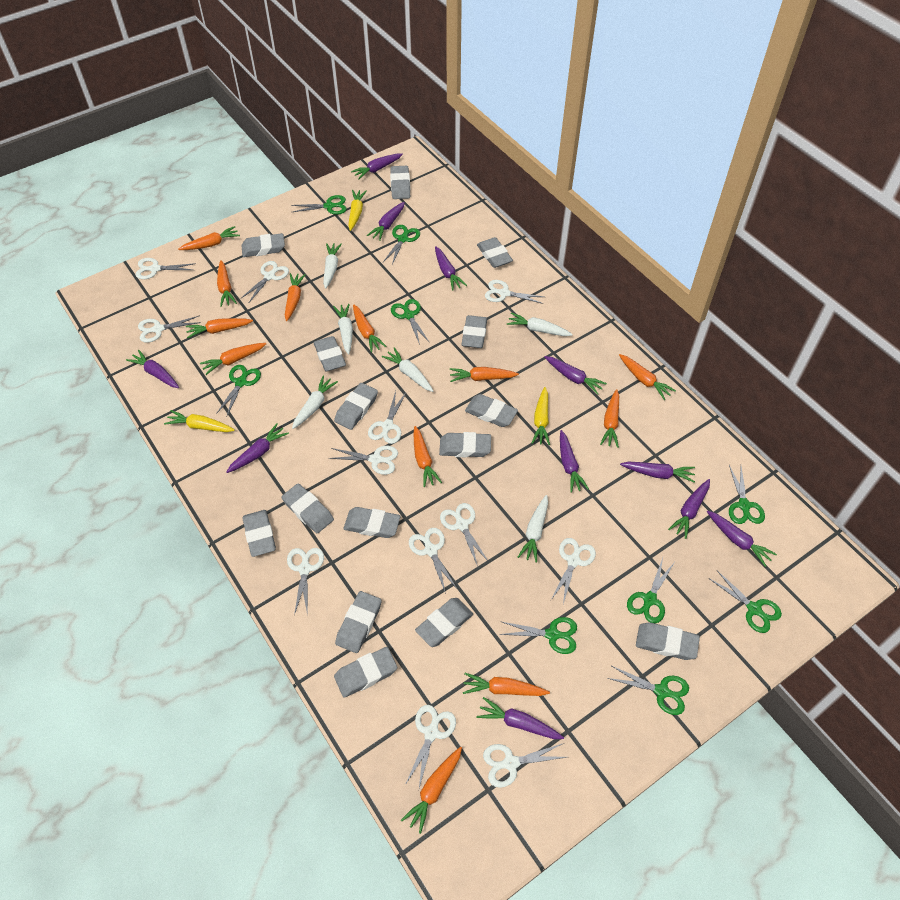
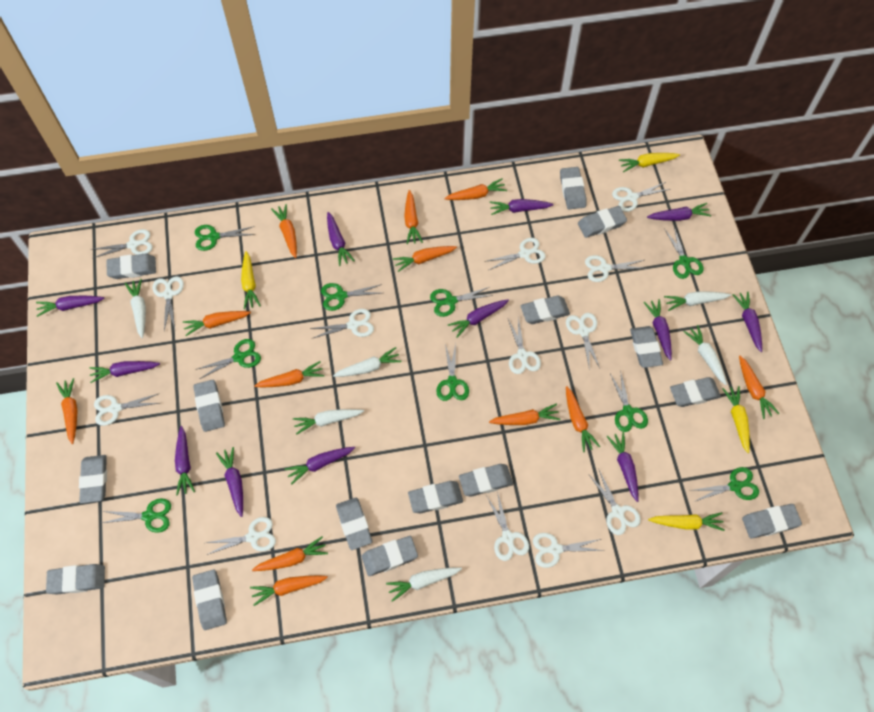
purple carrot: 11 -> 12
white scissors: 12 -> 13
yellow carrot: 3 -> 4

